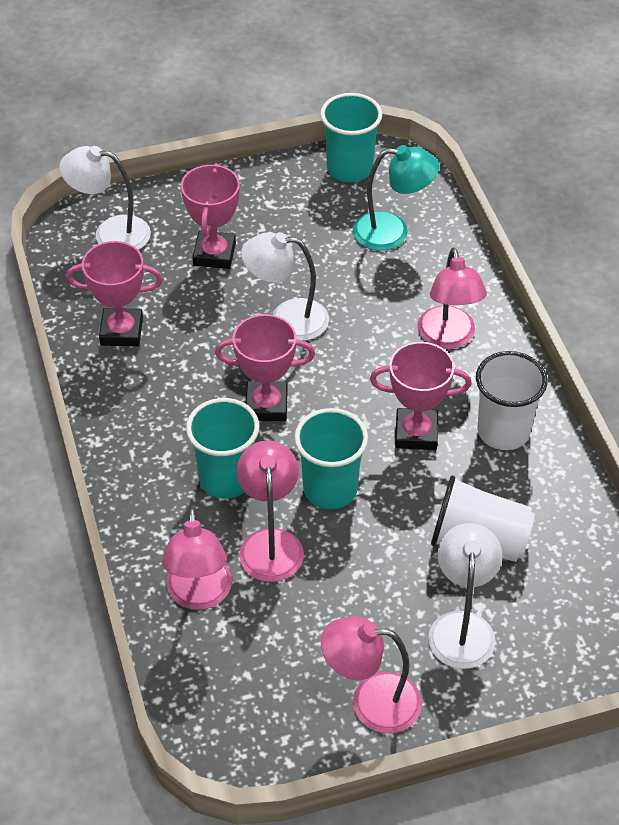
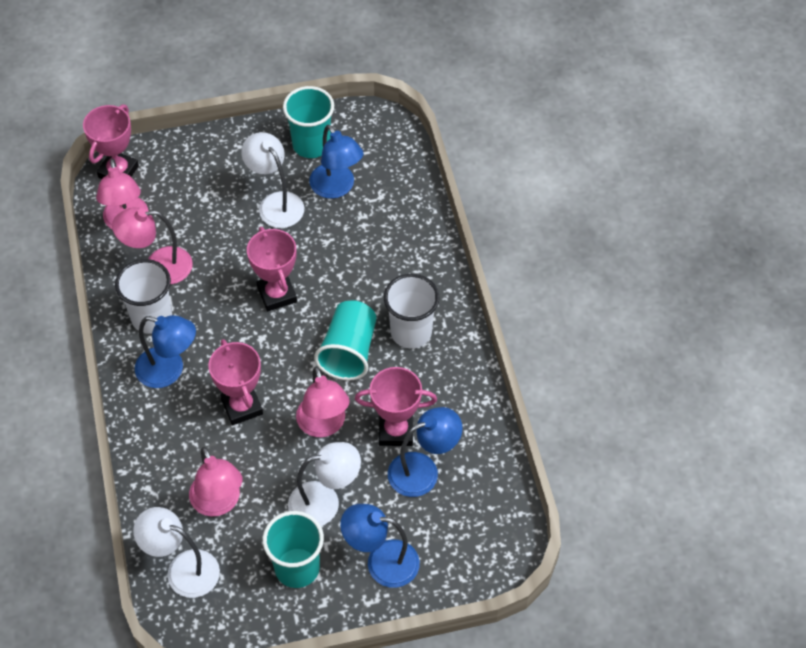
blue lamp: 0 -> 4
turquoise lamp: 1 -> 0

